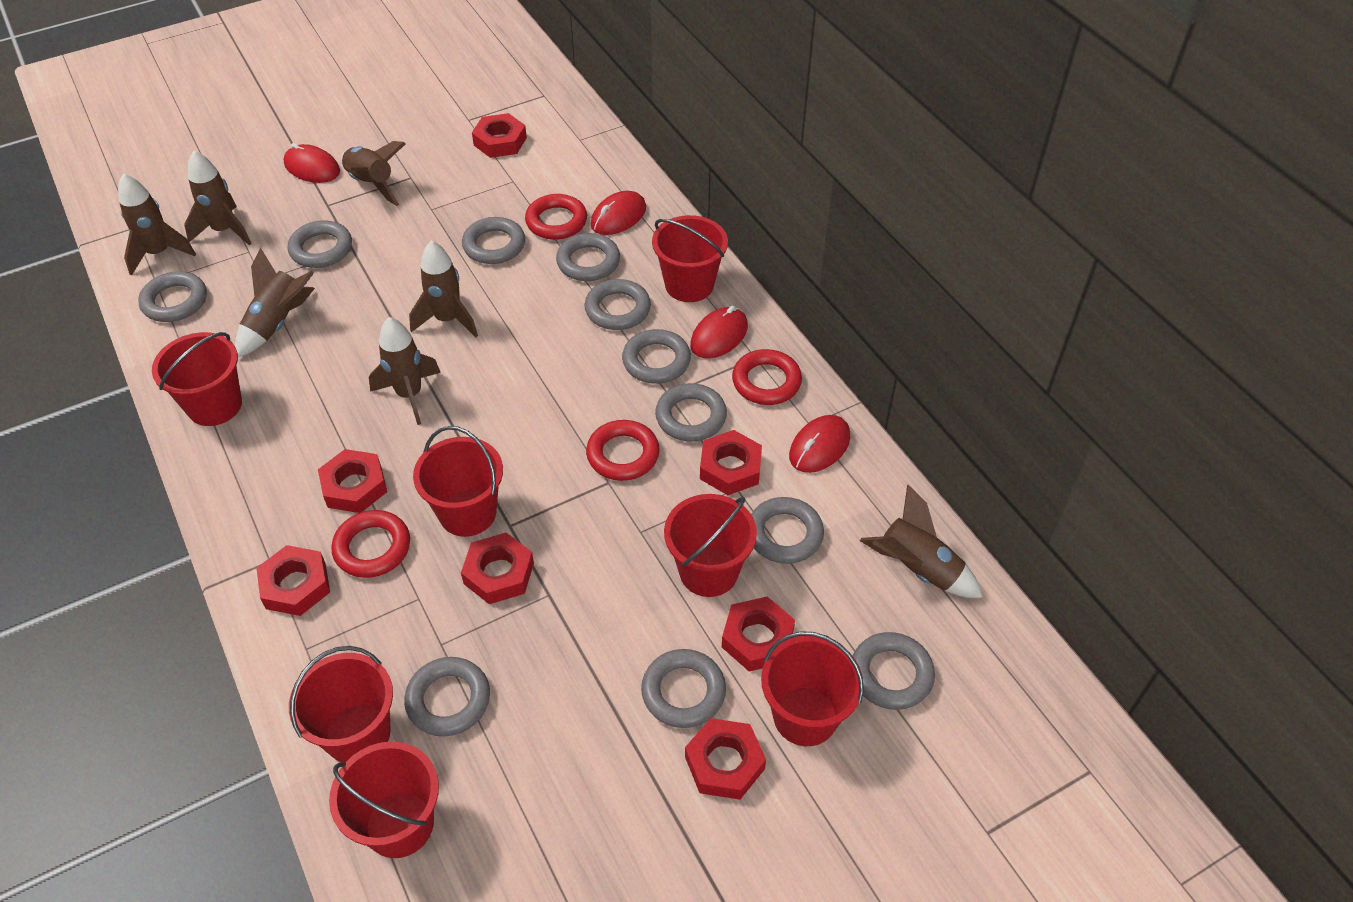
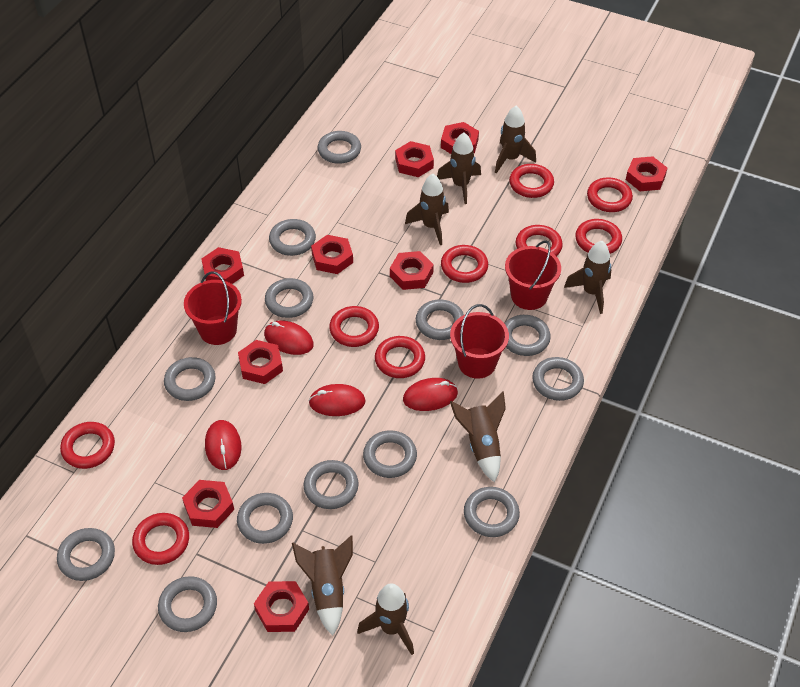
grey ring: 11 -> 13
red bucket: 7 -> 3
red nut: 7 -> 9
red ring: 4 -> 9

